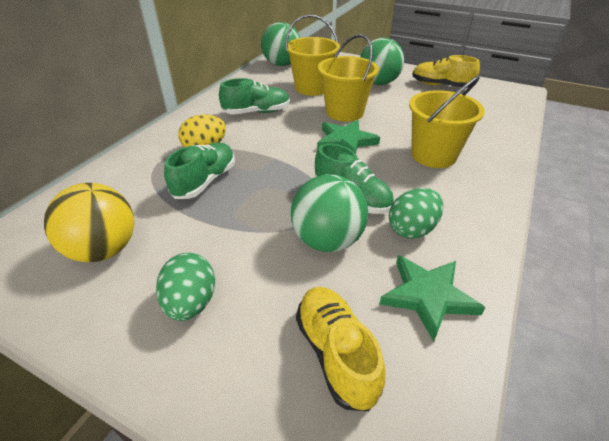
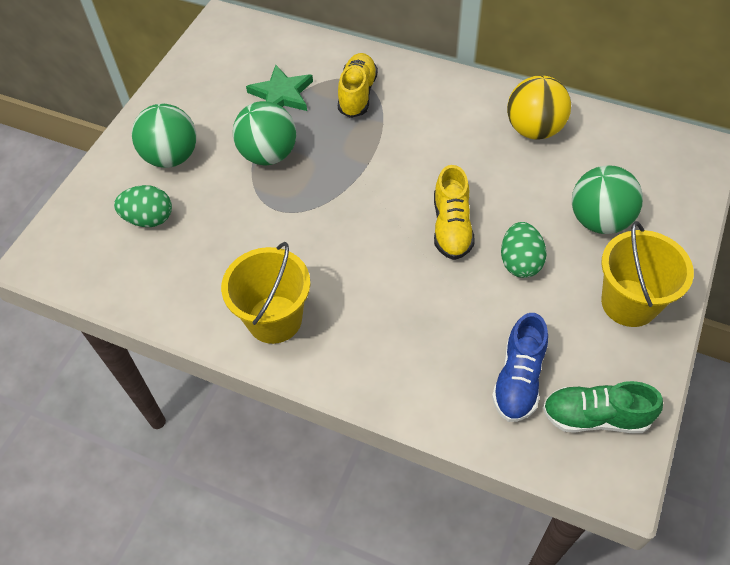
blue shoe: 0 -> 1
green shoe: 3 -> 1
green star: 2 -> 1
yellow bucket: 3 -> 2
yellow egg: 1 -> 0

